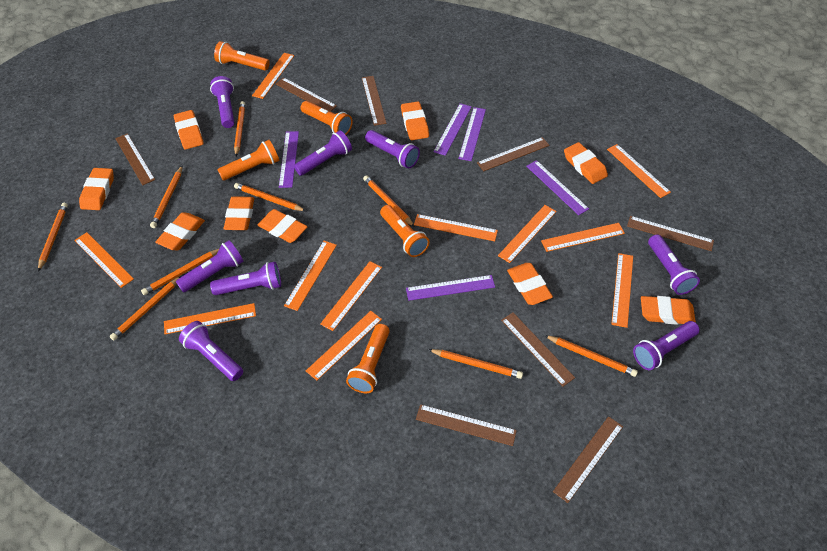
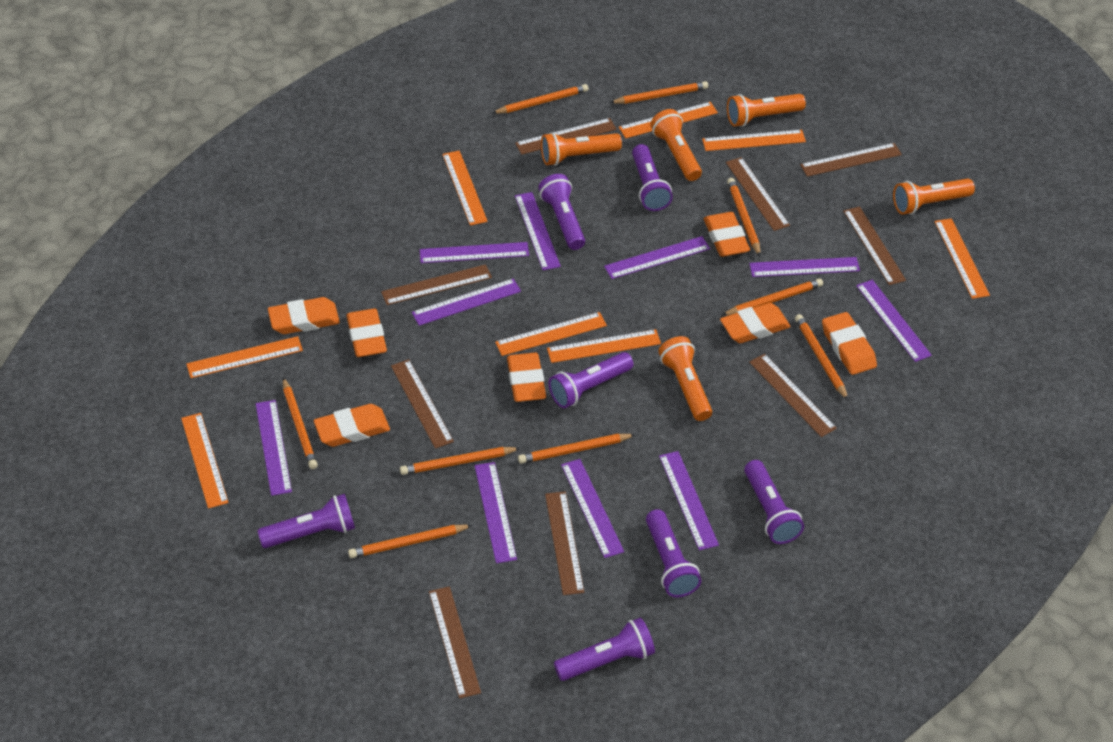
brown ruler: 8 -> 9
orange eraser: 9 -> 7
orange ruler: 11 -> 8
purple flashlight: 8 -> 7
purple ruler: 5 -> 10

